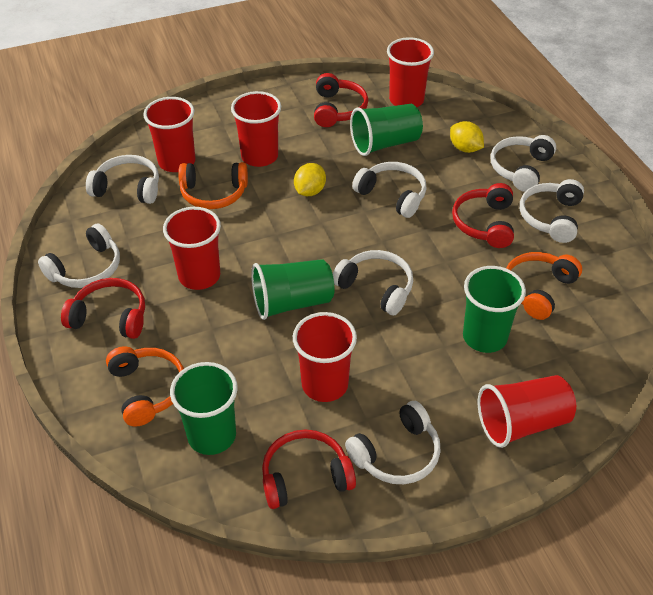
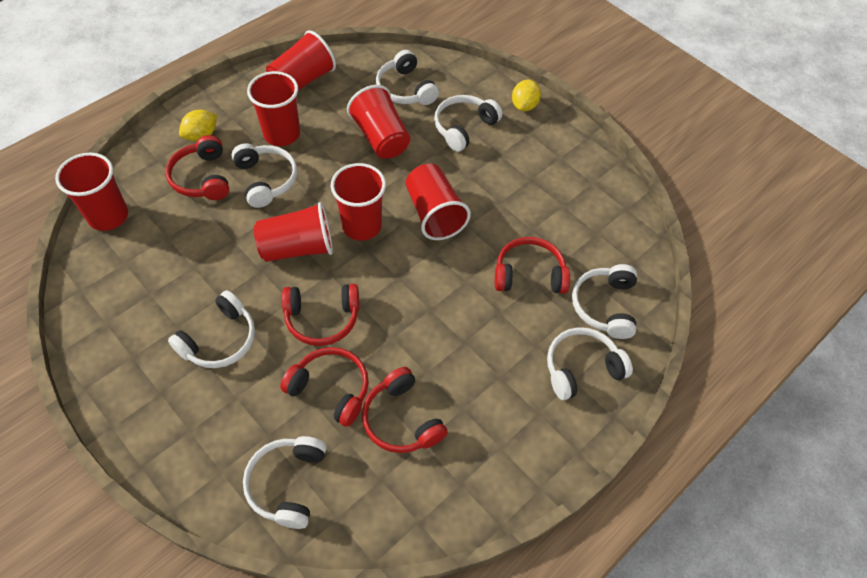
green cup: 4 -> 0
orange headphones: 3 -> 0
red cup: 6 -> 7
red headphones: 4 -> 5

